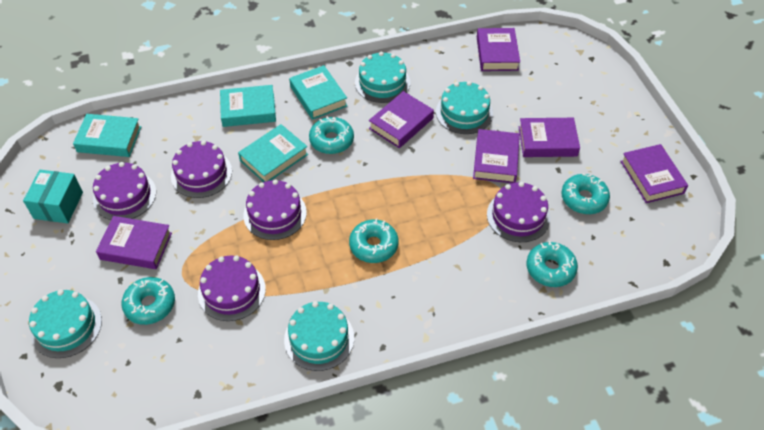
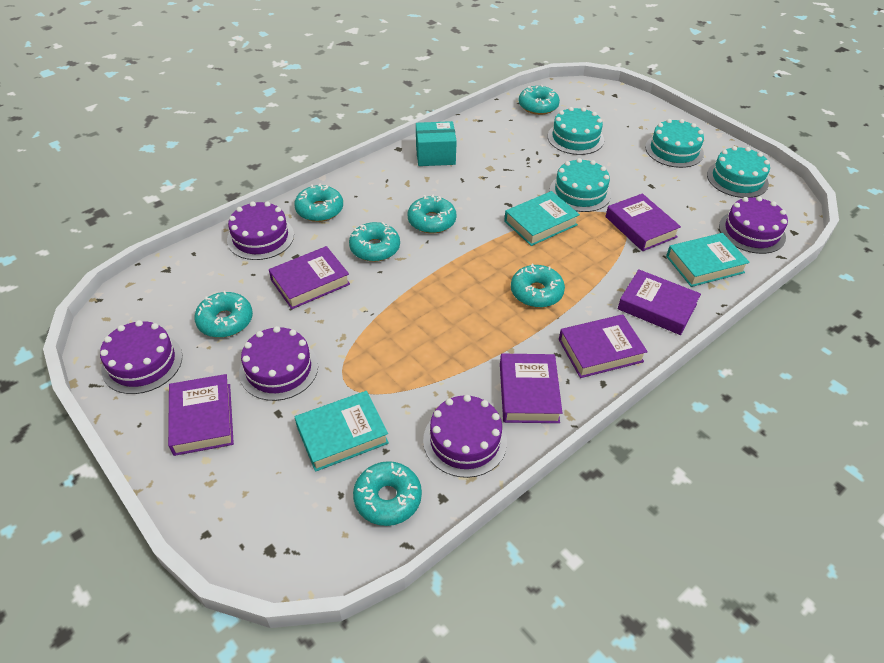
turquoise book: 4 -> 3
turquoise donut: 5 -> 7

